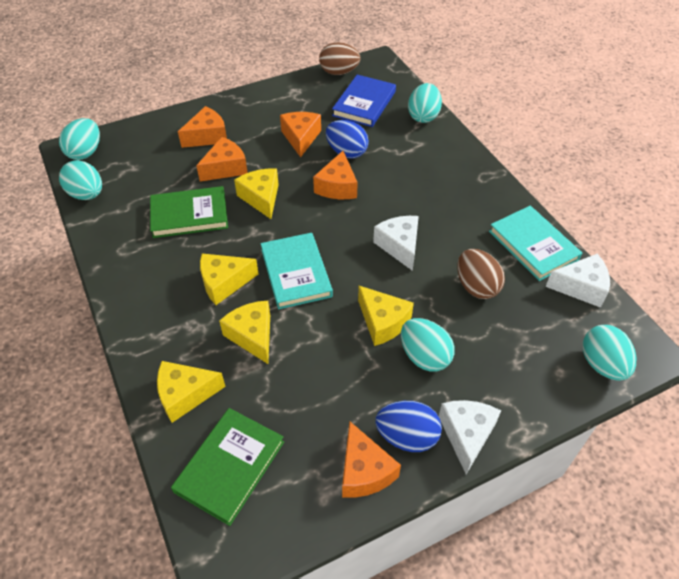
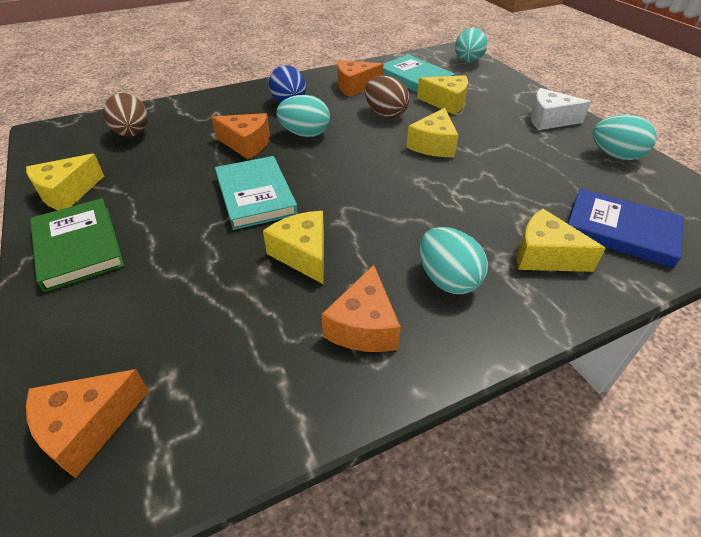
blue egg: 2 -> 1
green book: 2 -> 1
orange cheese: 5 -> 4
turquoise egg: 5 -> 4
white cheese: 3 -> 1

